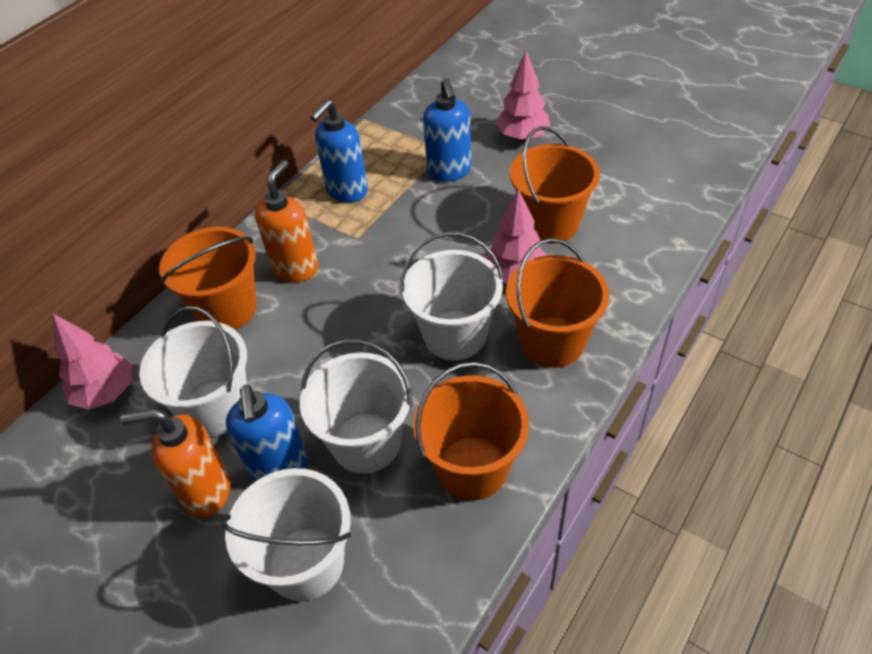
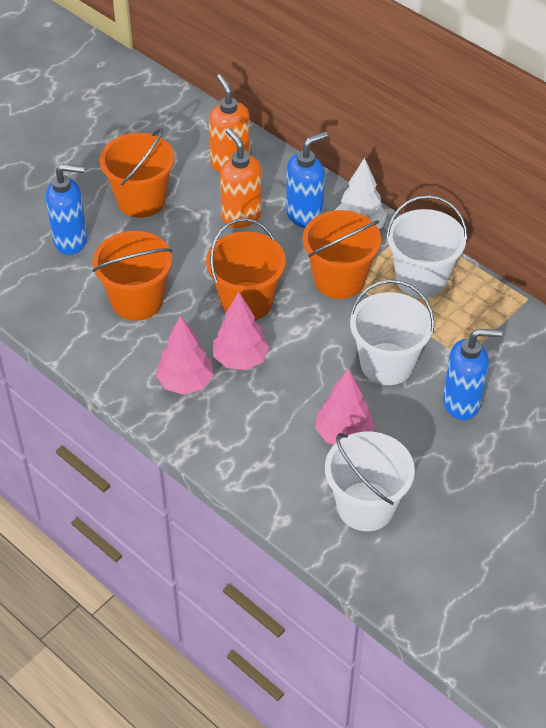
white bucket: 4 -> 3
white tree: 0 -> 1

